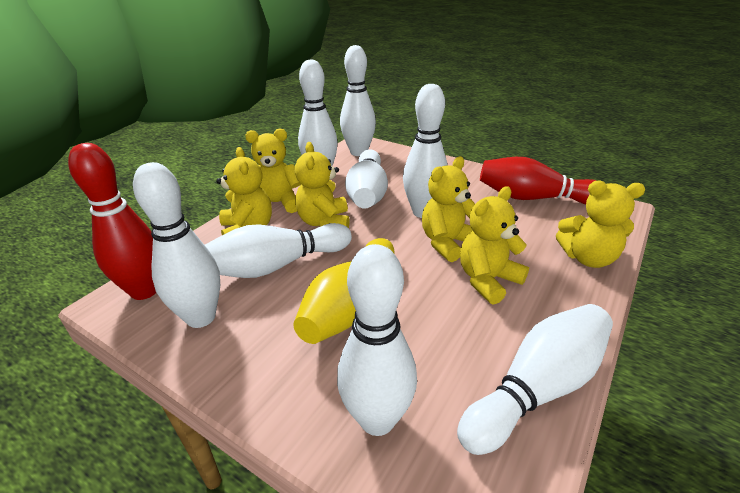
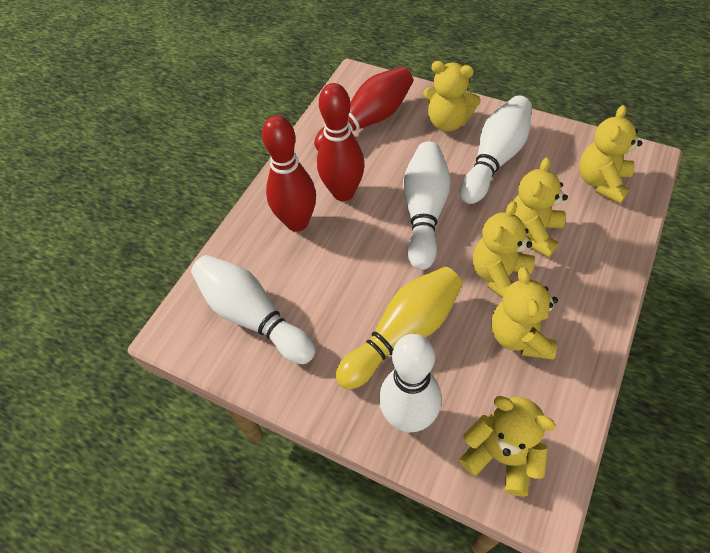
red bowling pin: 2 -> 3
white bowling pin: 8 -> 4

